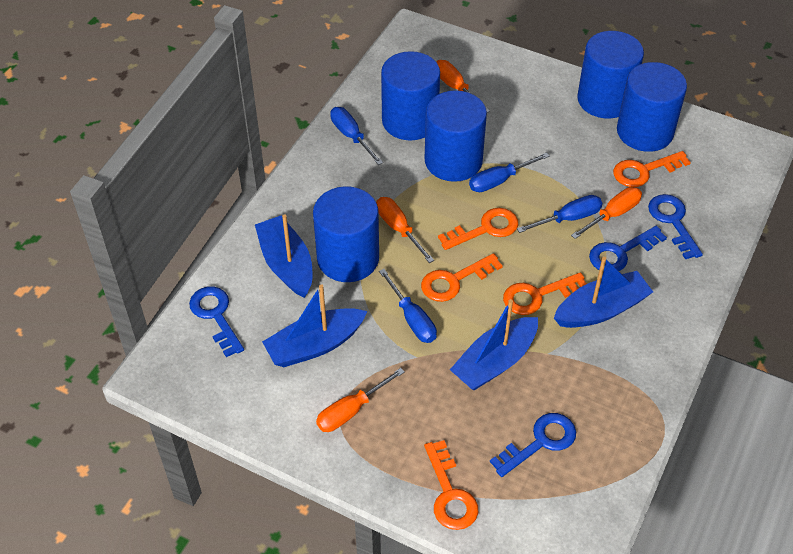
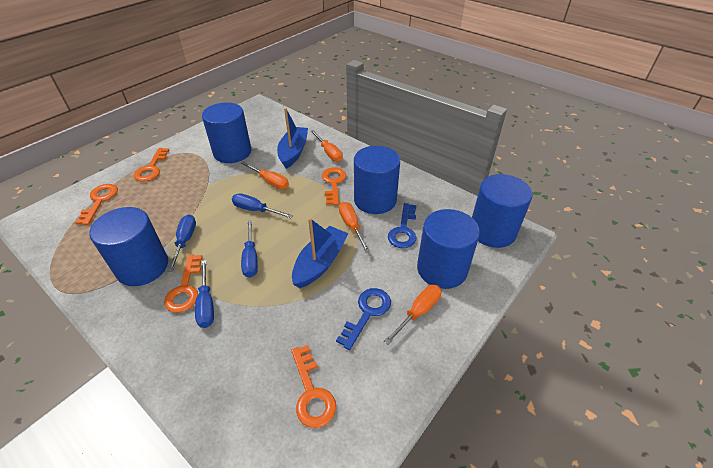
blue boat: 4 -> 2
blue key: 4 -> 2

